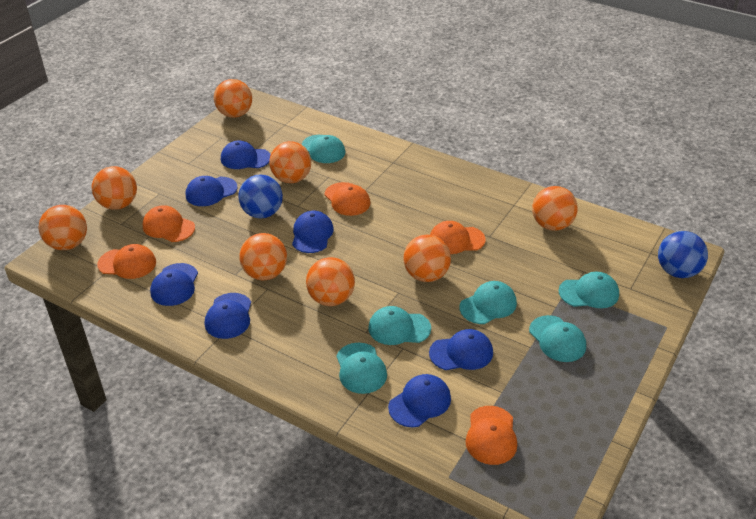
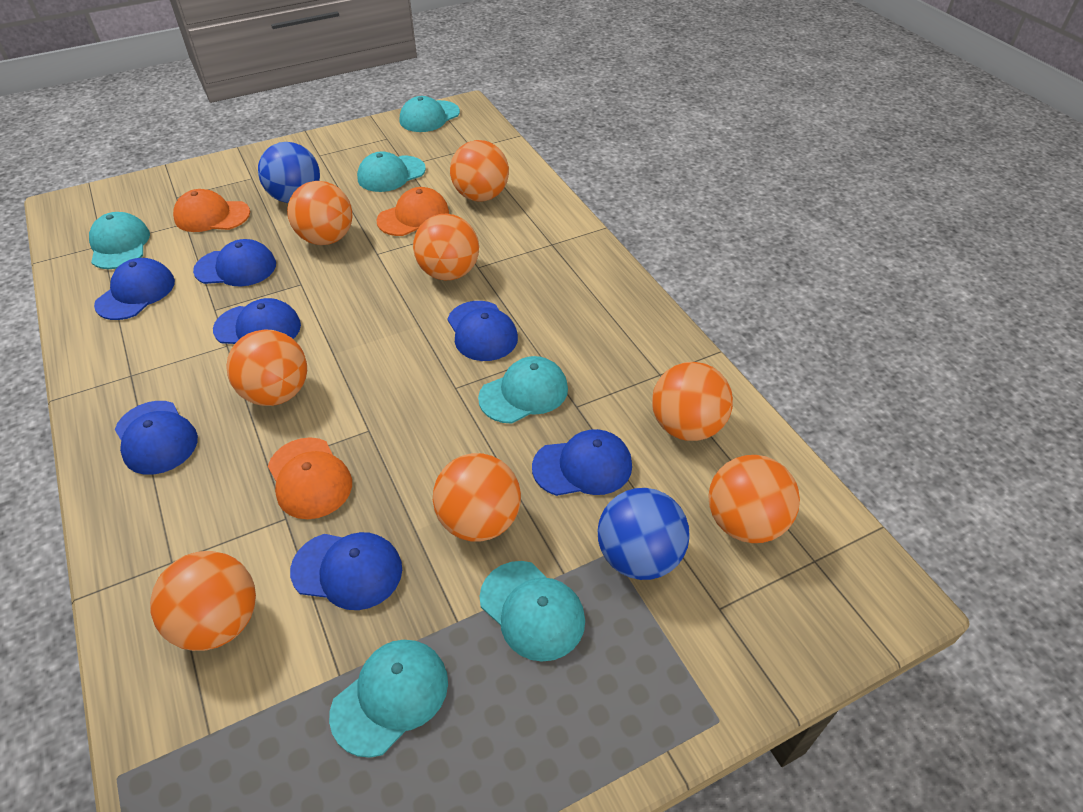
orange cap: 5 -> 3

